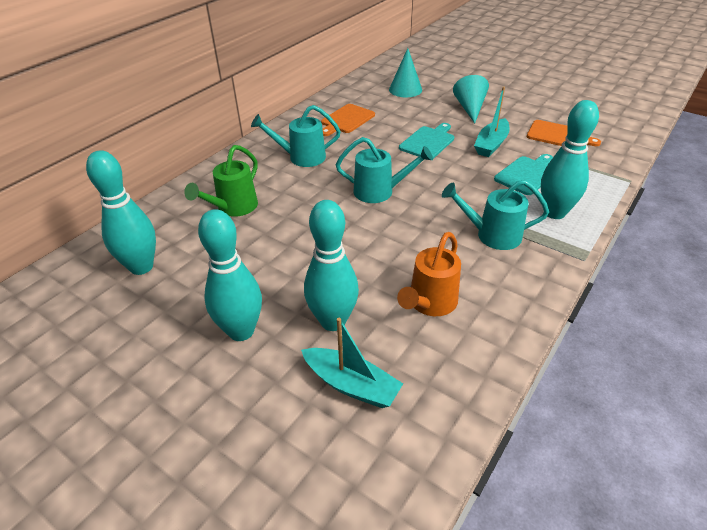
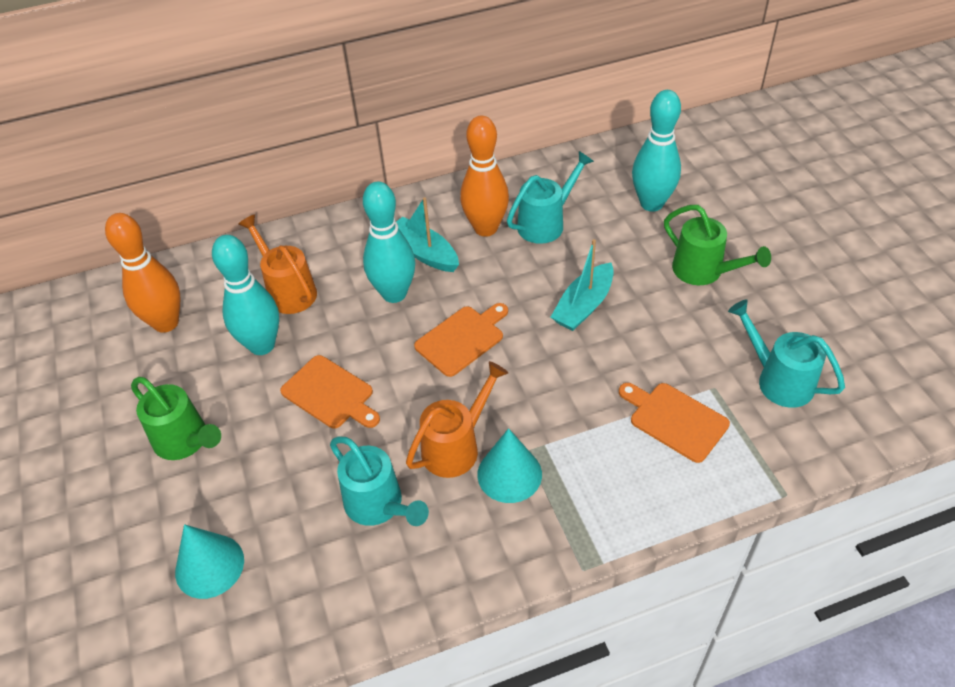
green watering can: 1 -> 2
orange bowling pin: 0 -> 2
orange cutting board: 2 -> 3
orange watering can: 1 -> 2
turquoise bowling pin: 4 -> 3
turquoise cutting board: 2 -> 0

